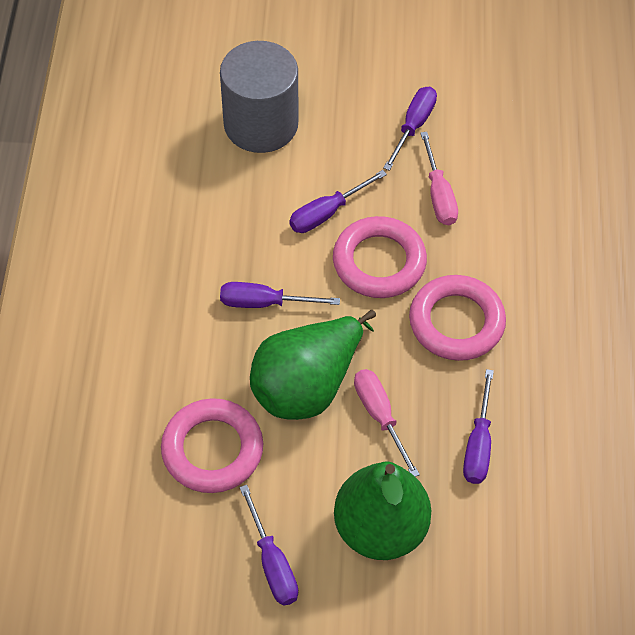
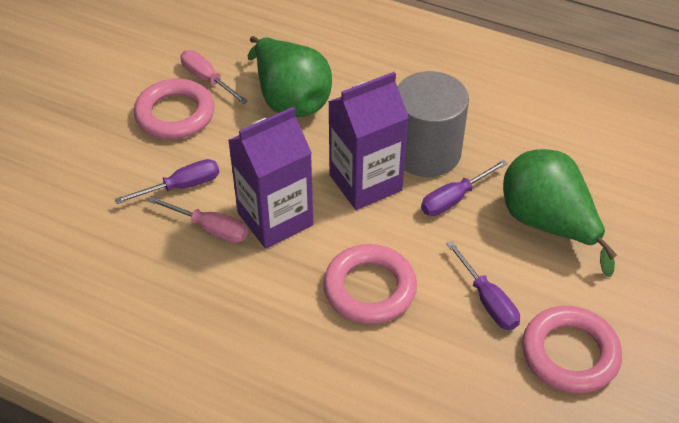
purple carton: 0 -> 2
purple screwdriver: 5 -> 3

